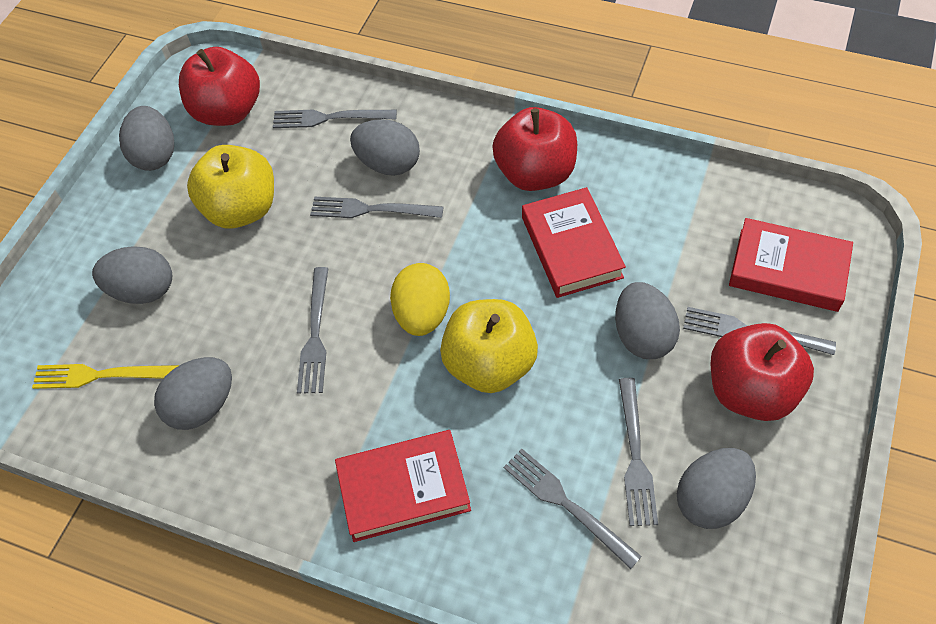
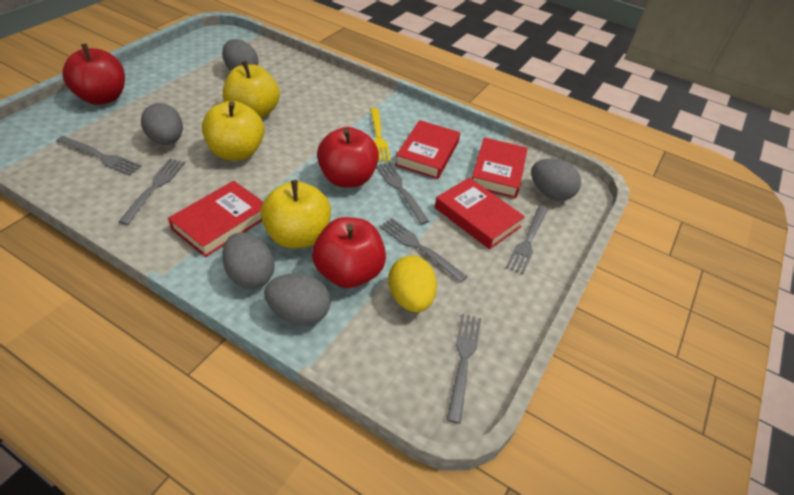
grey egg: 6 -> 5
red book: 3 -> 4
yellow apple: 2 -> 3

